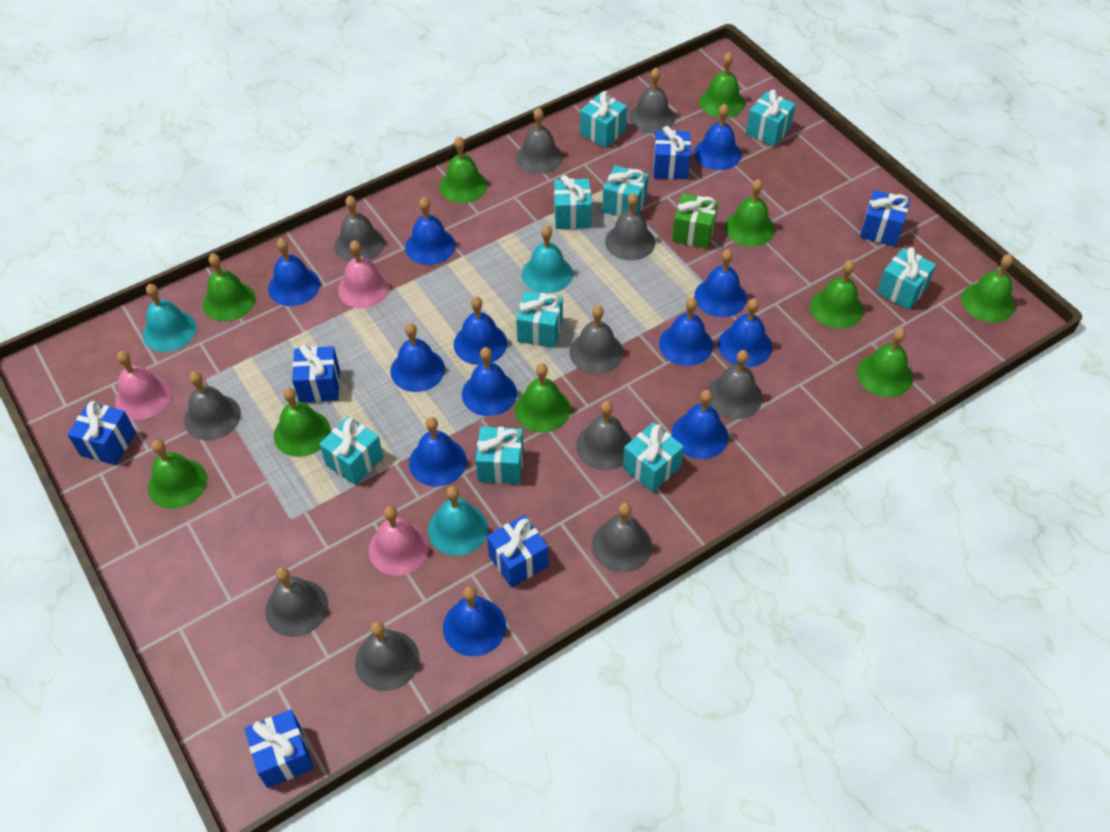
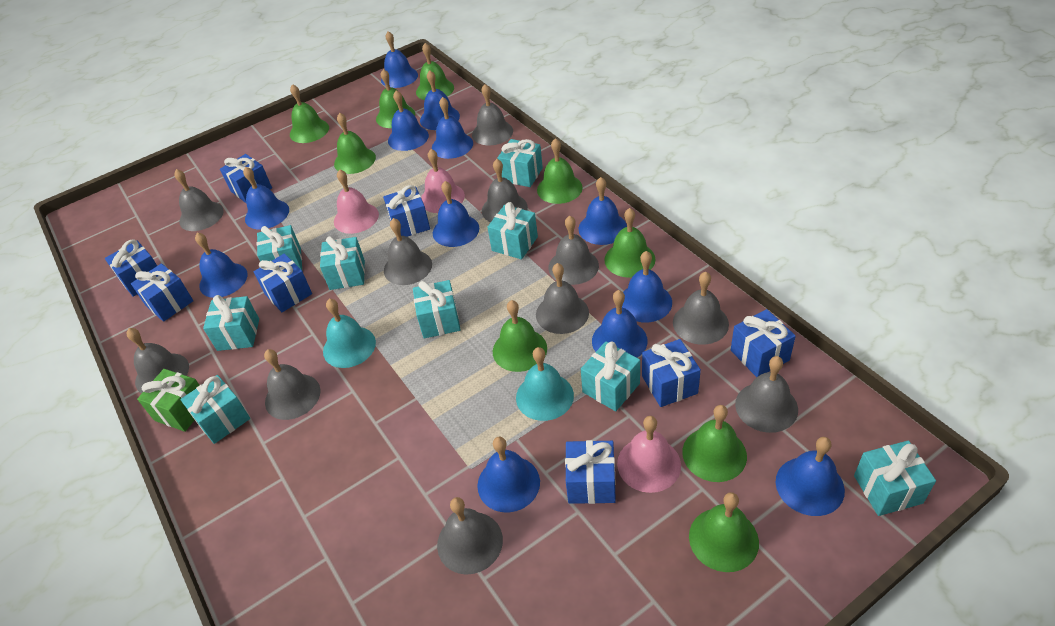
blue gift: 6 -> 8
green bell: 10 -> 9
turquoise bell: 3 -> 2

